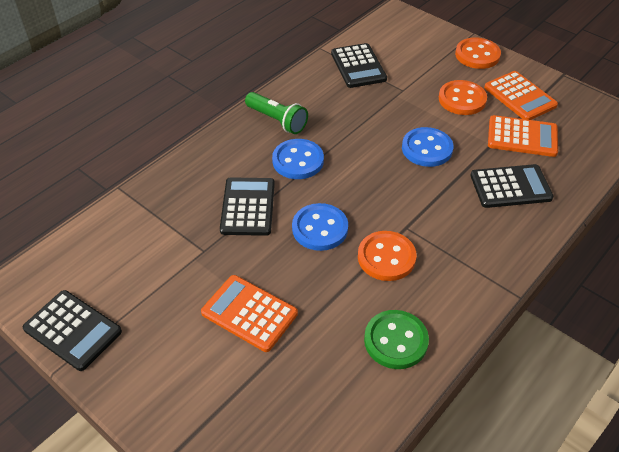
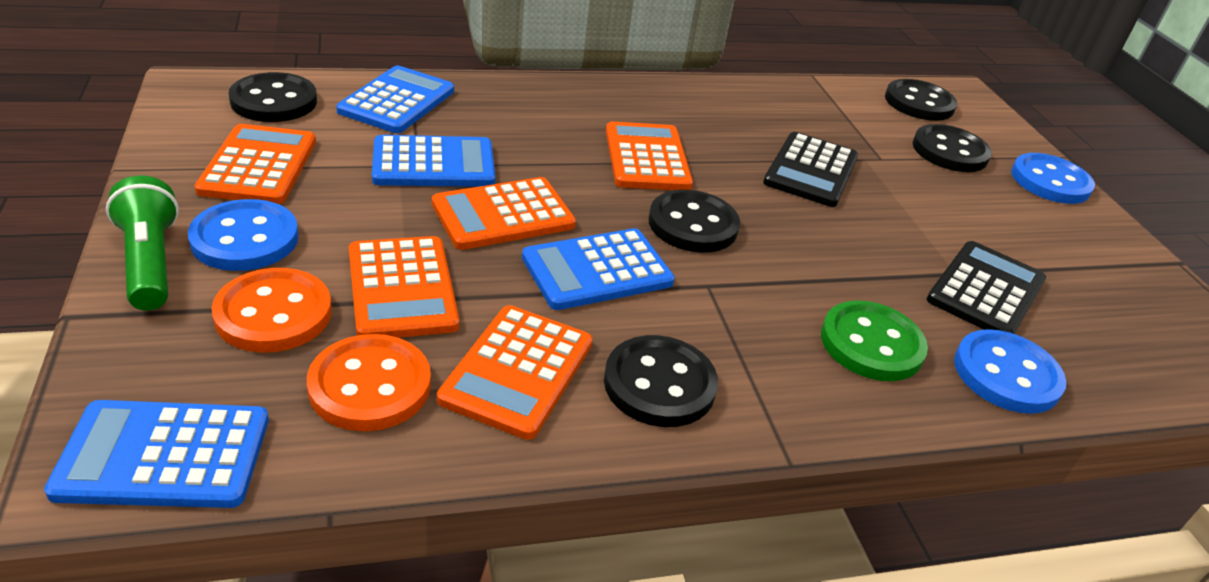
black button: 0 -> 5
black calculator: 4 -> 2
blue calculator: 0 -> 4
orange button: 3 -> 2
orange calculator: 3 -> 5

